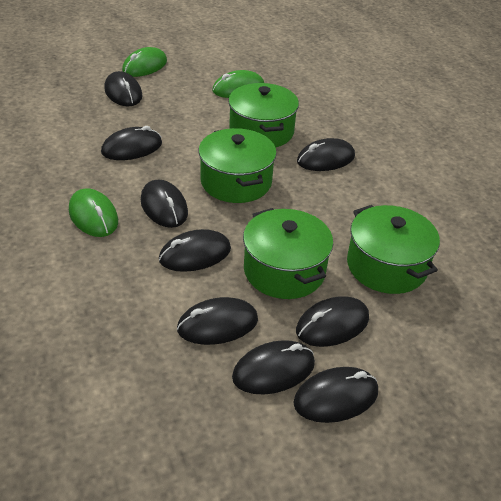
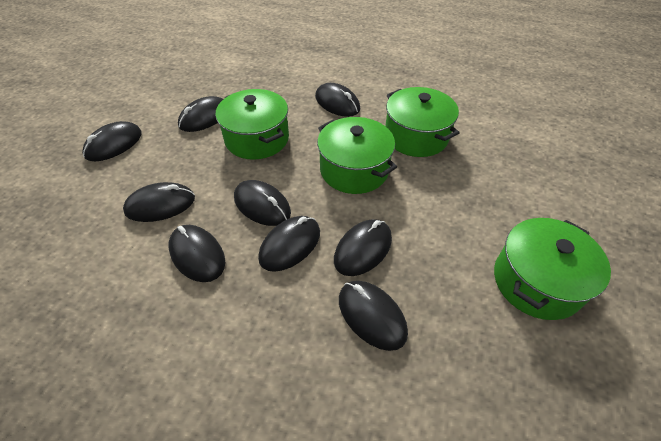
green mouse: 3 -> 0

